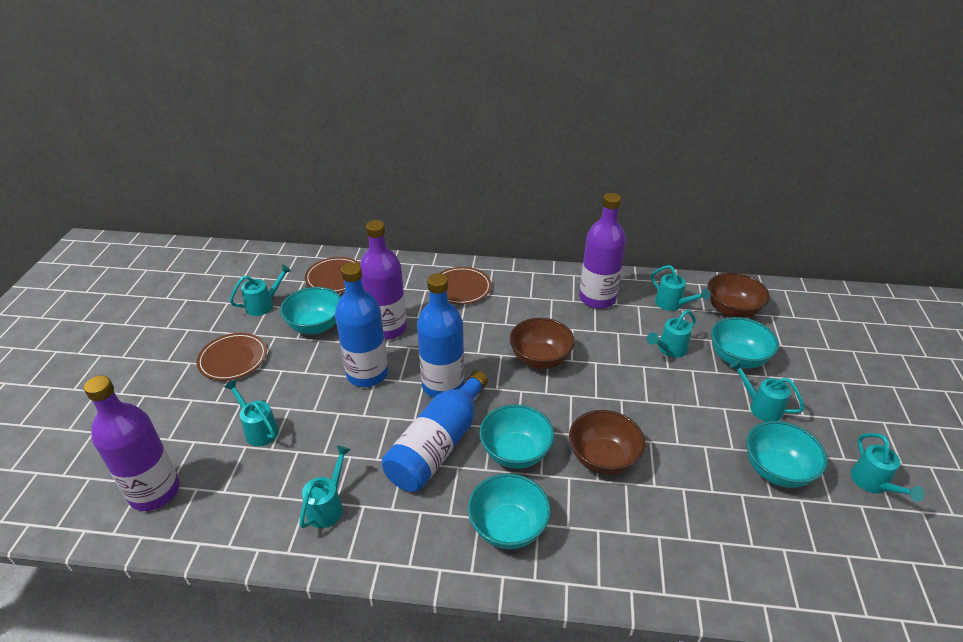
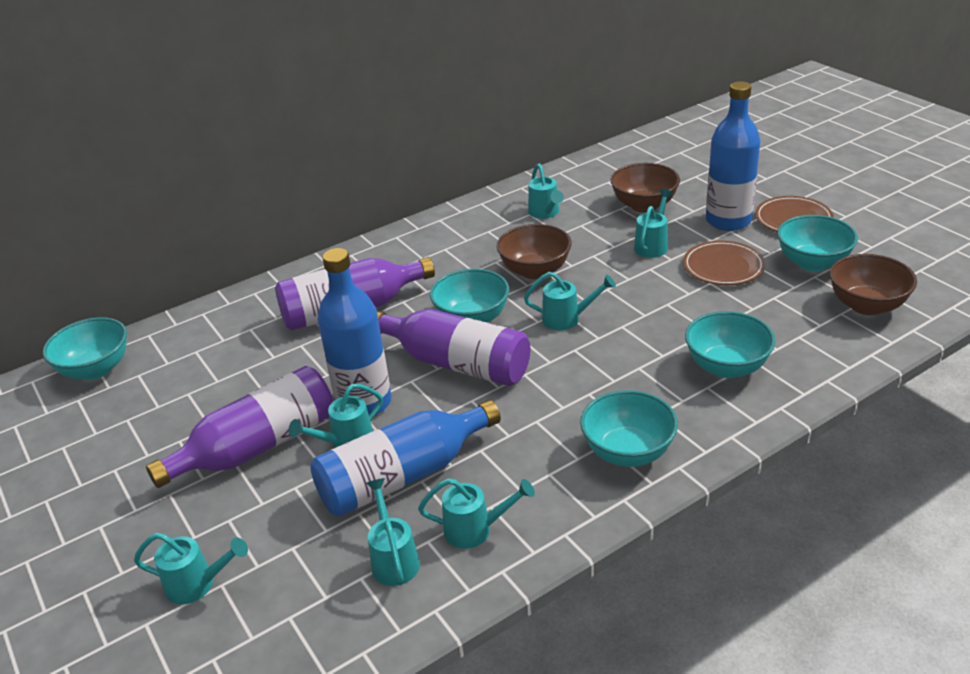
brown plate: 3 -> 2

